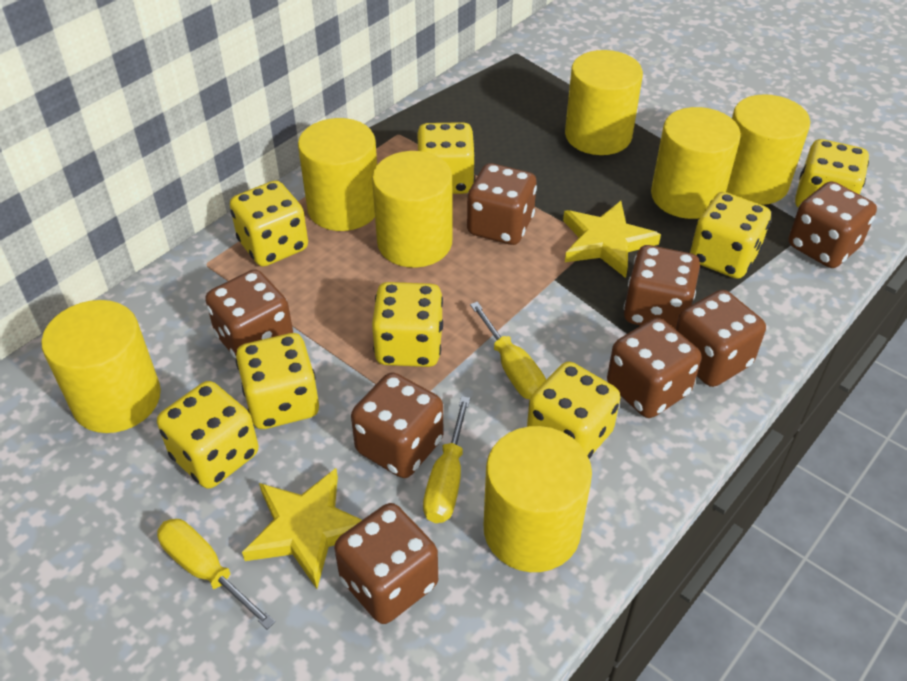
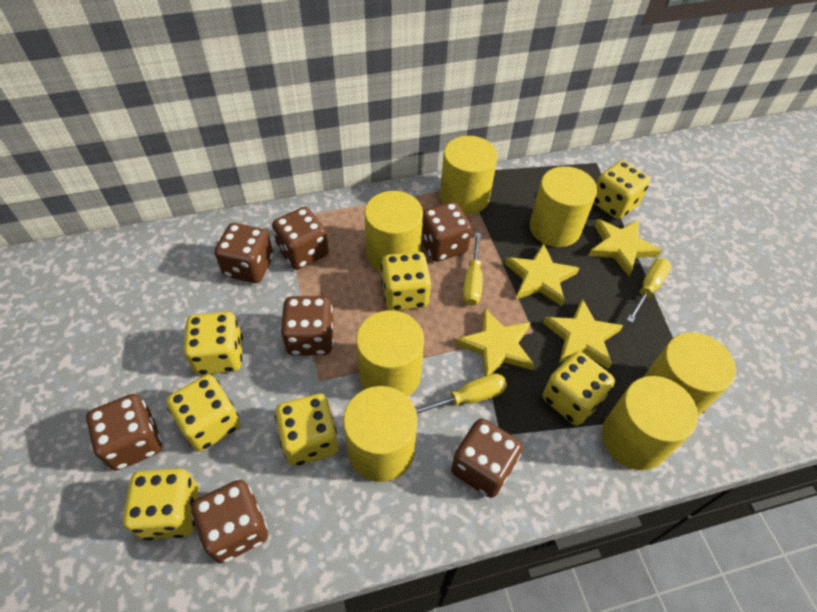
brown dice: 8 -> 7
yellow dice: 8 -> 7
yellow star: 2 -> 4

